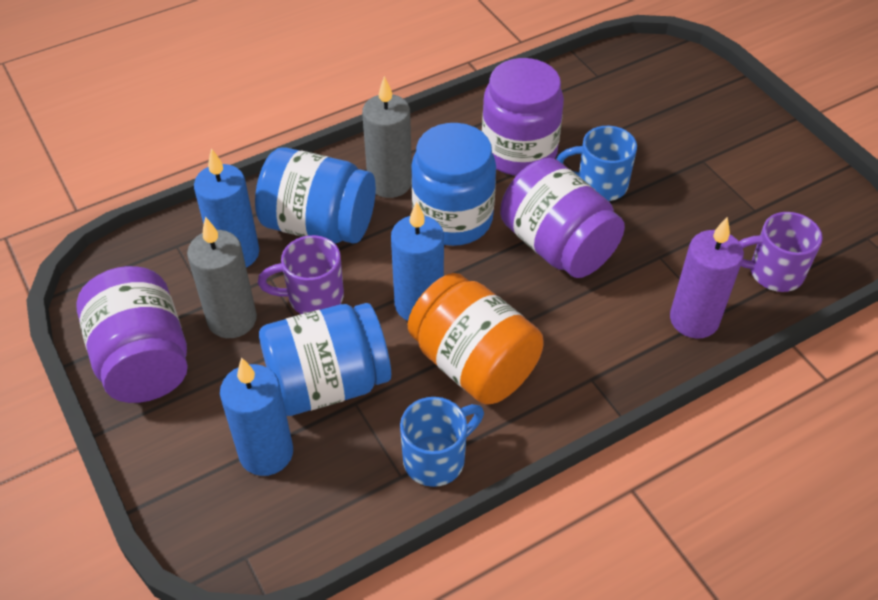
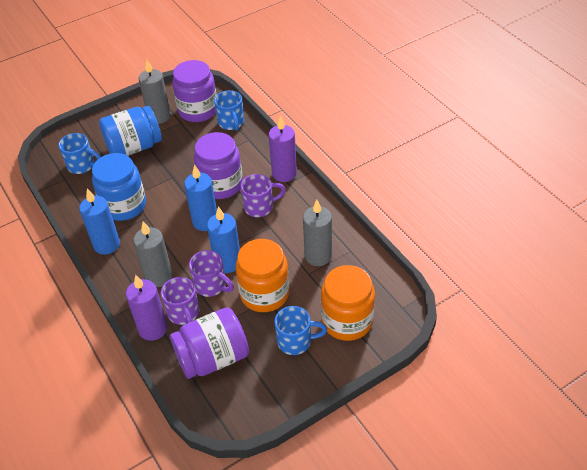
blue jar: 3 -> 2
blue mug: 2 -> 3
grey candle: 2 -> 3
orange jar: 1 -> 2
purple candle: 1 -> 2
purple mug: 2 -> 3

